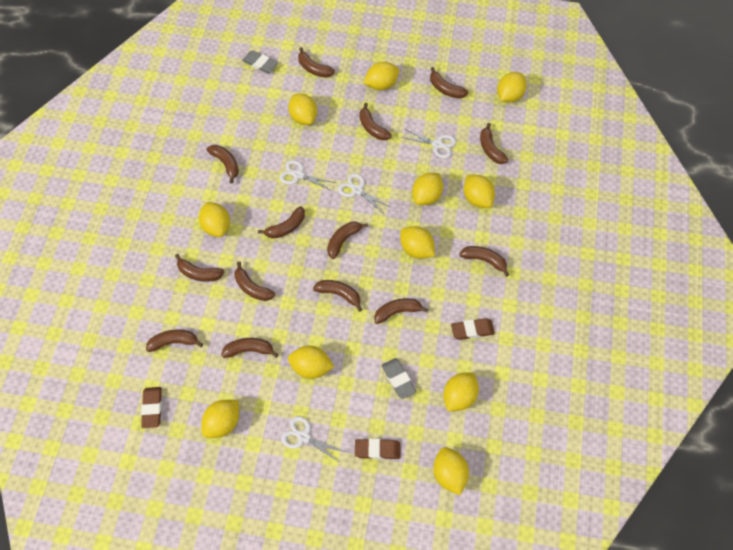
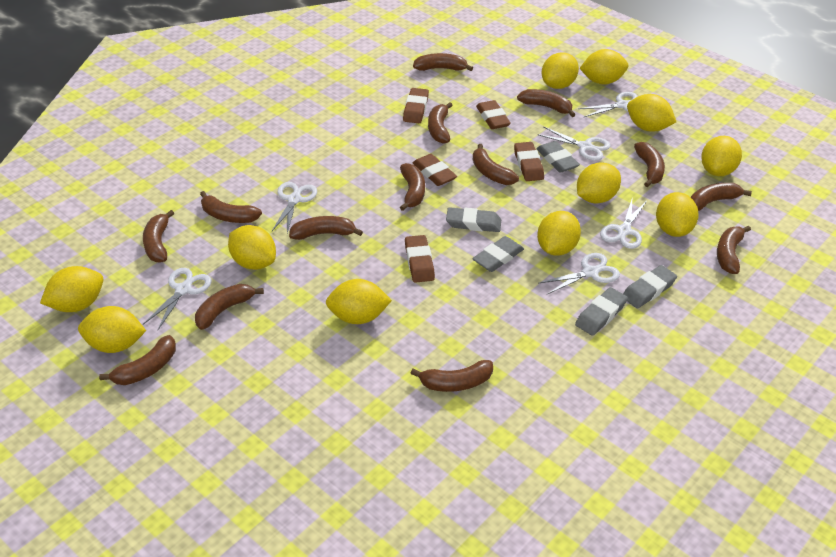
brown eraser: 3 -> 5
grey eraser: 2 -> 5
white scissors: 4 -> 6

